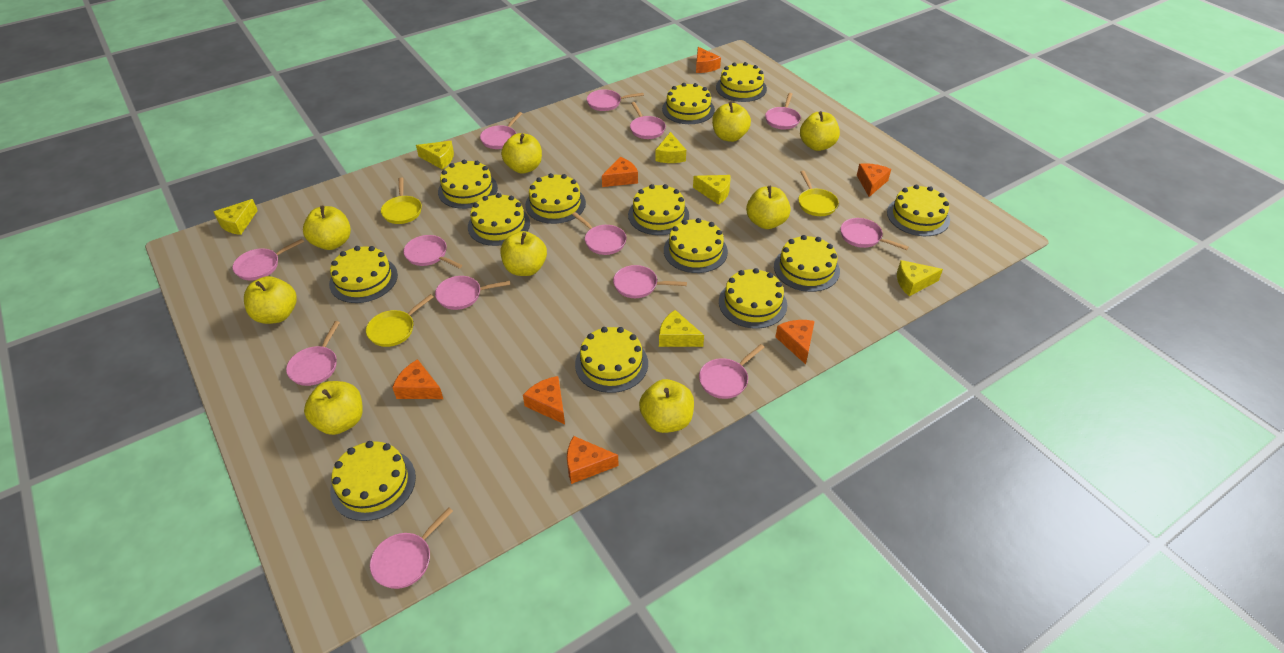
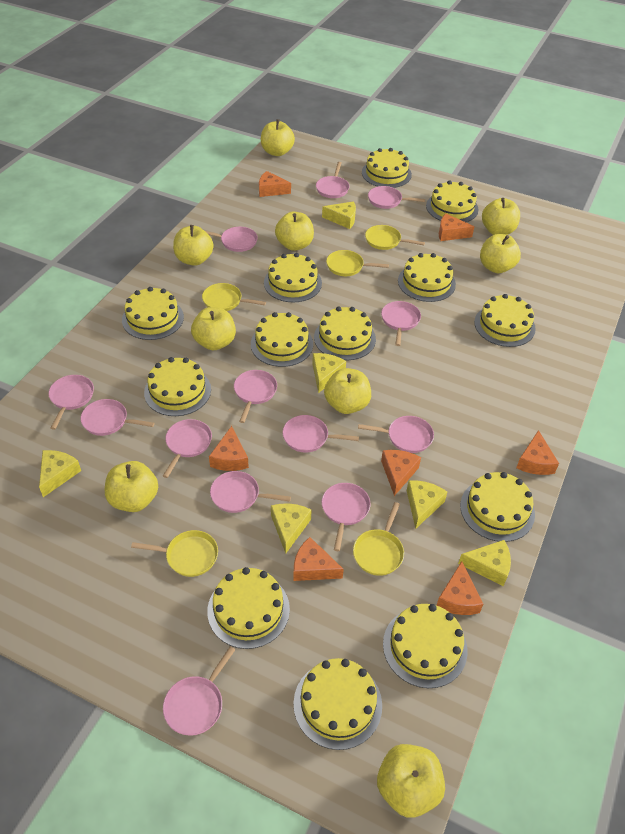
yellow pan: 3 -> 5

